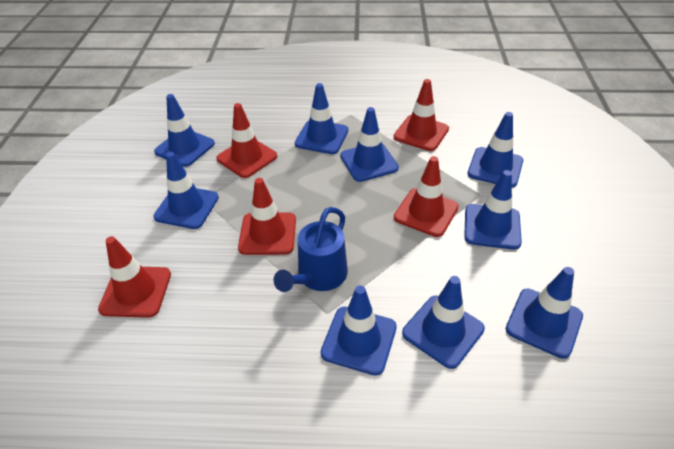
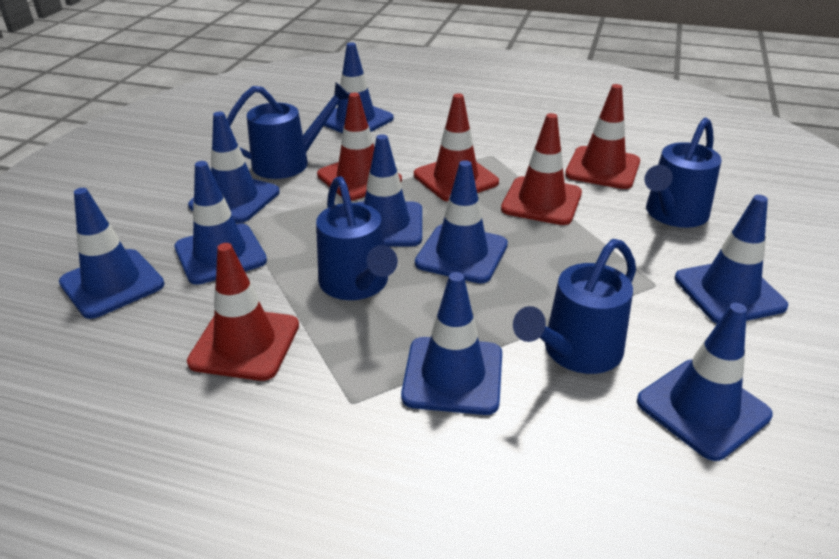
blue watering can: 1 -> 4

